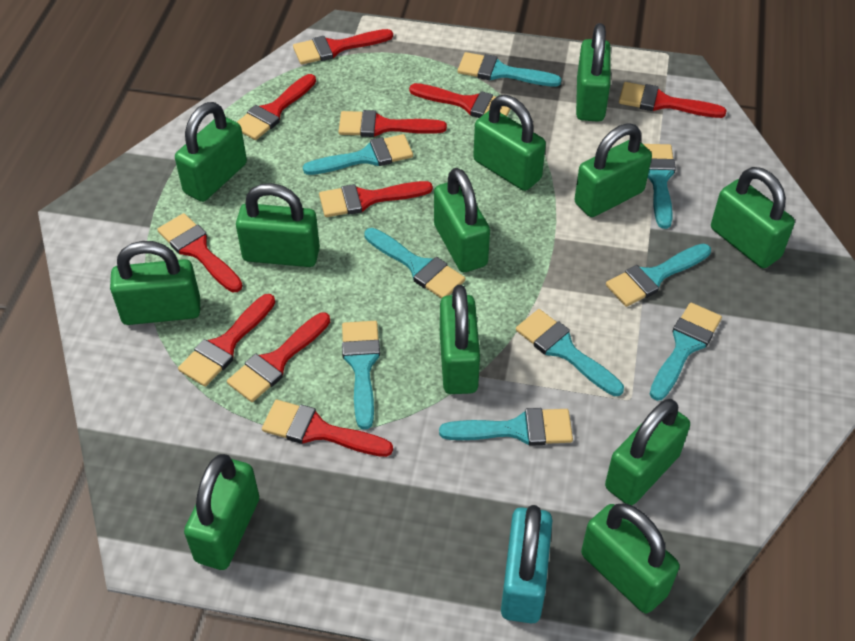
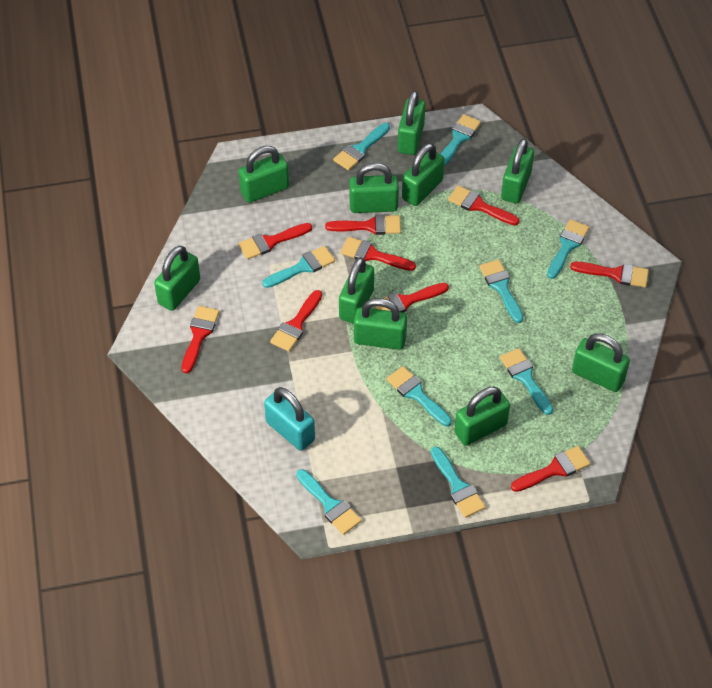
green padlock: 12 -> 10
red brush: 10 -> 9

